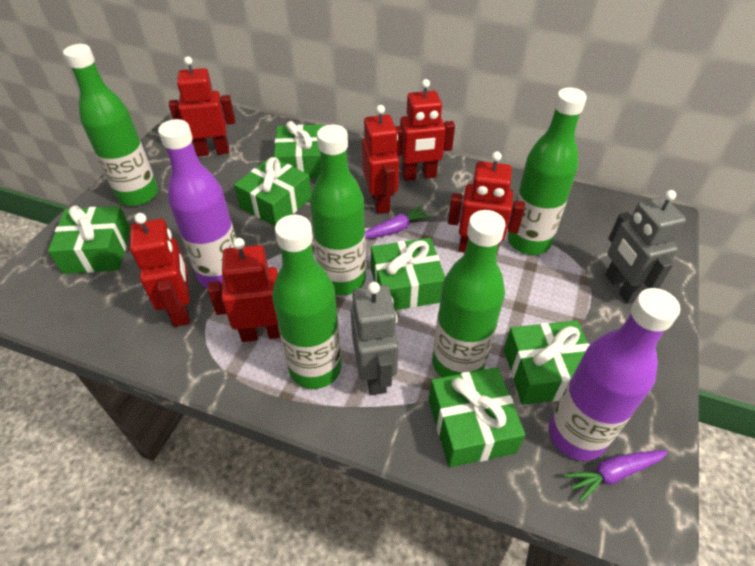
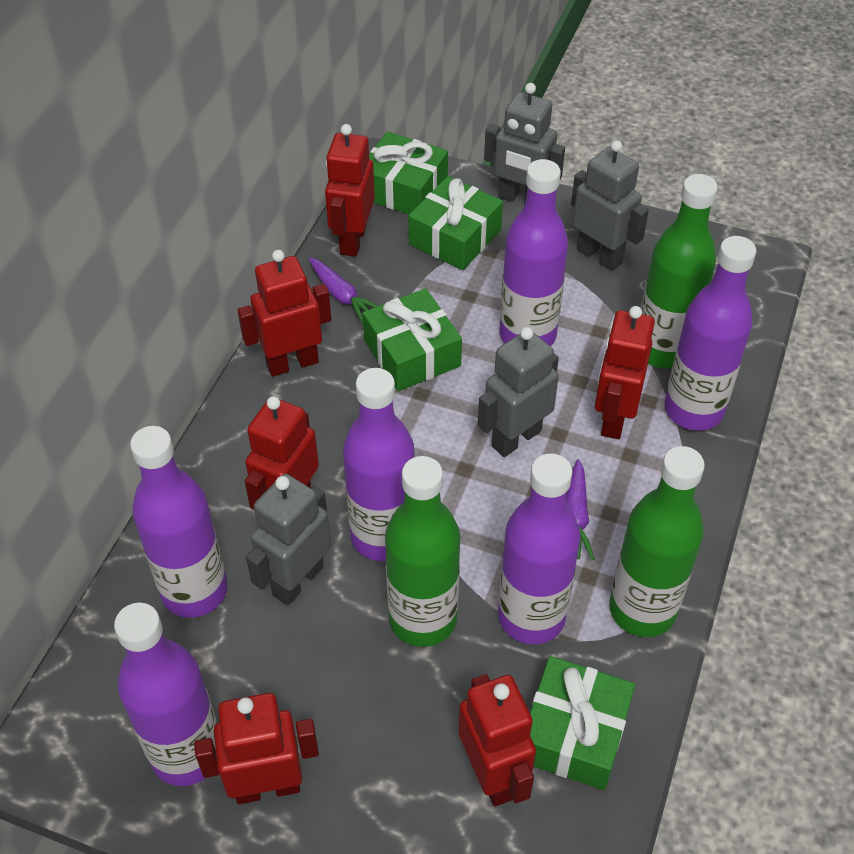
green bottle: 5 -> 3
green gift: 6 -> 4
grey robot: 2 -> 4
purple bottle: 2 -> 6

